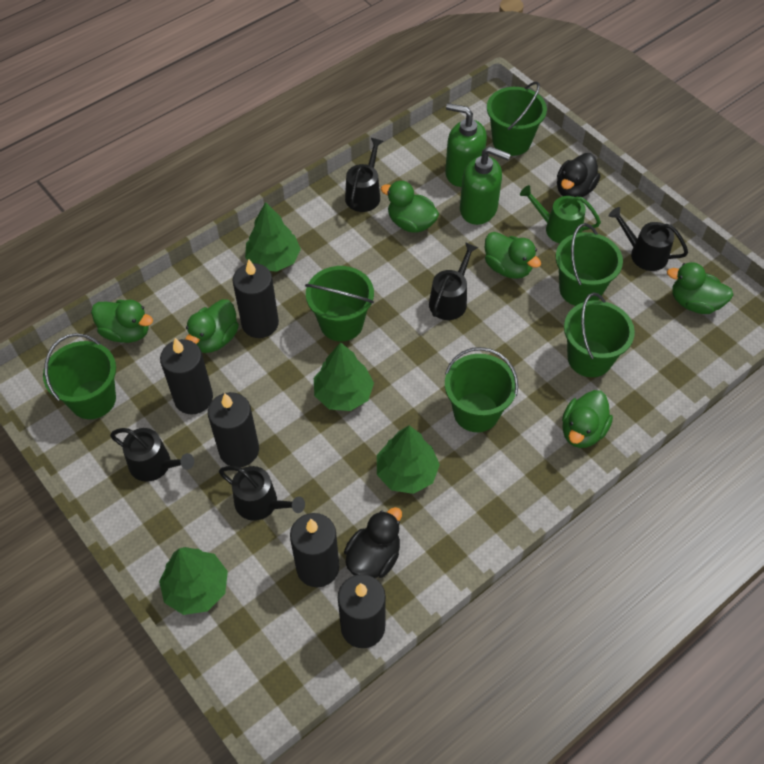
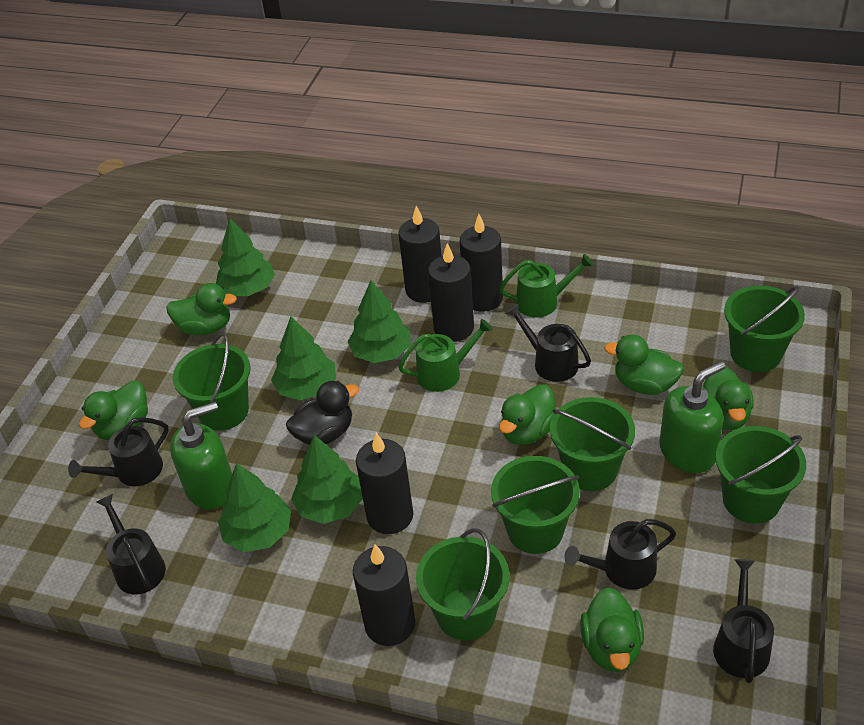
black duck: 2 -> 1
green tree: 4 -> 5
green watering can: 1 -> 2

